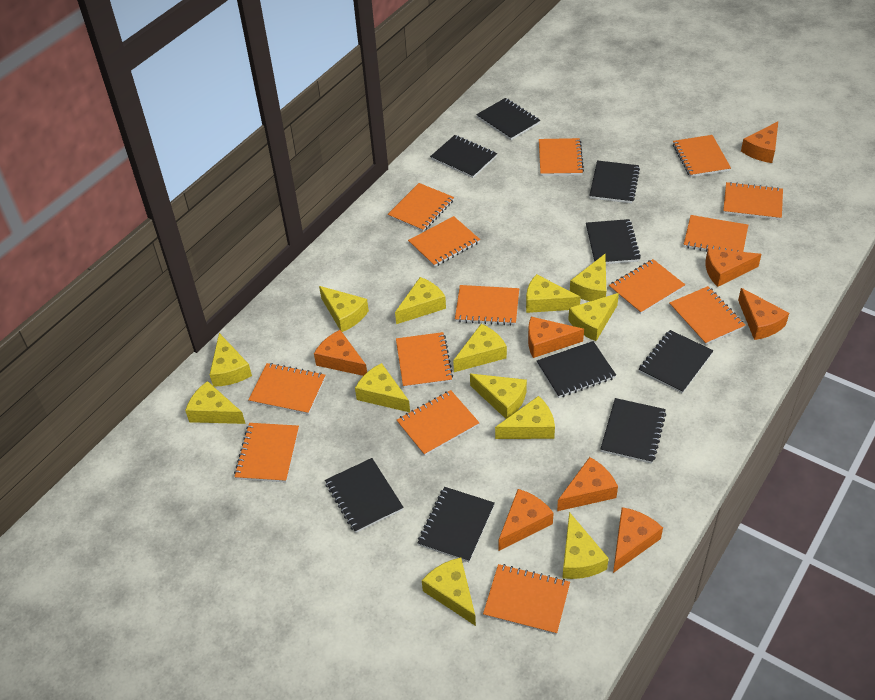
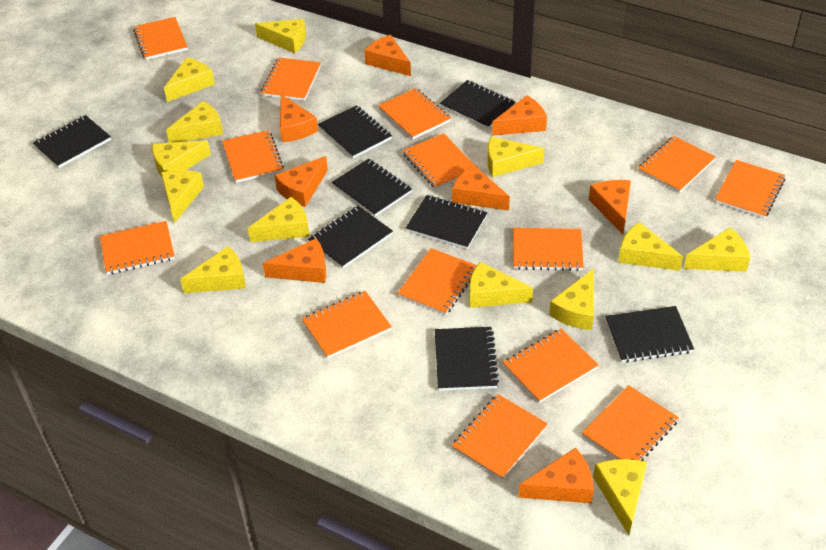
black notebook: 9 -> 8

